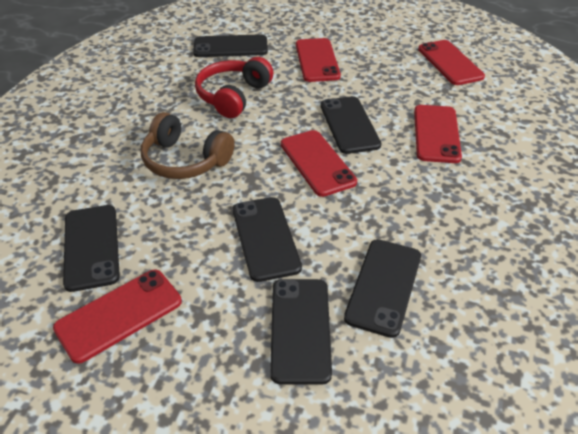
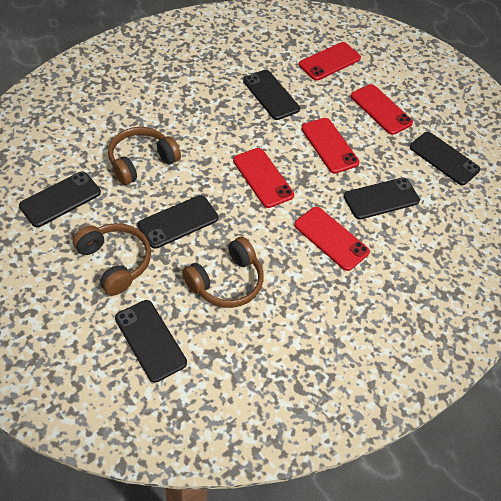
brown headphones: 1 -> 3
red headphones: 1 -> 0

